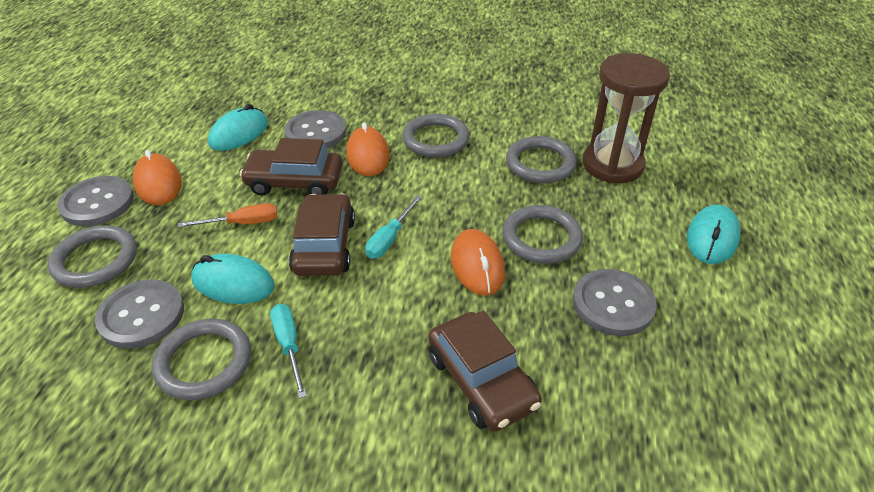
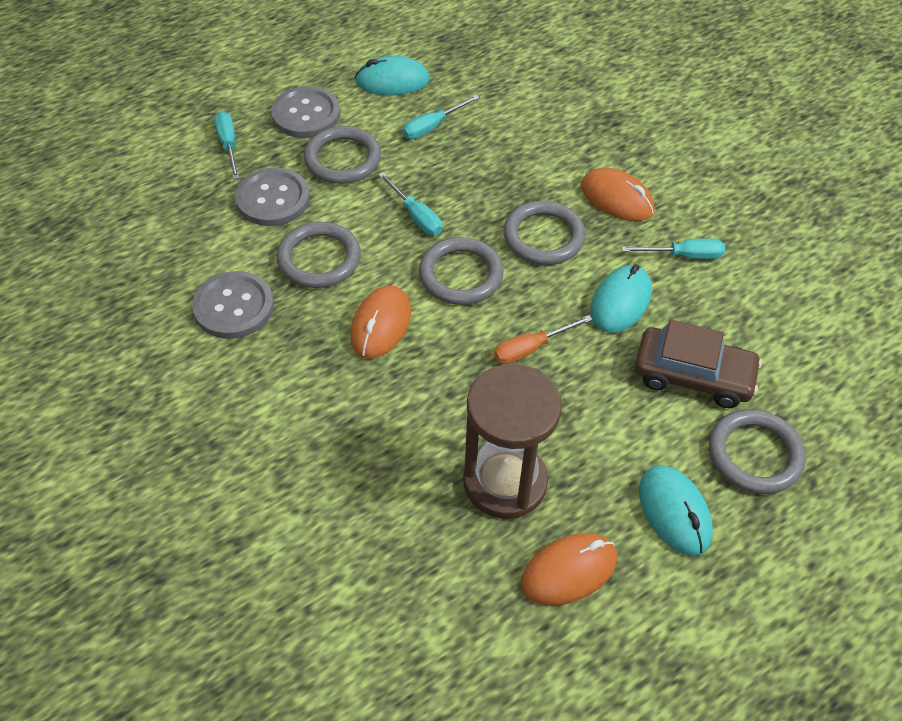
brown car: 3 -> 1
grey button: 4 -> 3
turquoise screwdriver: 2 -> 4

